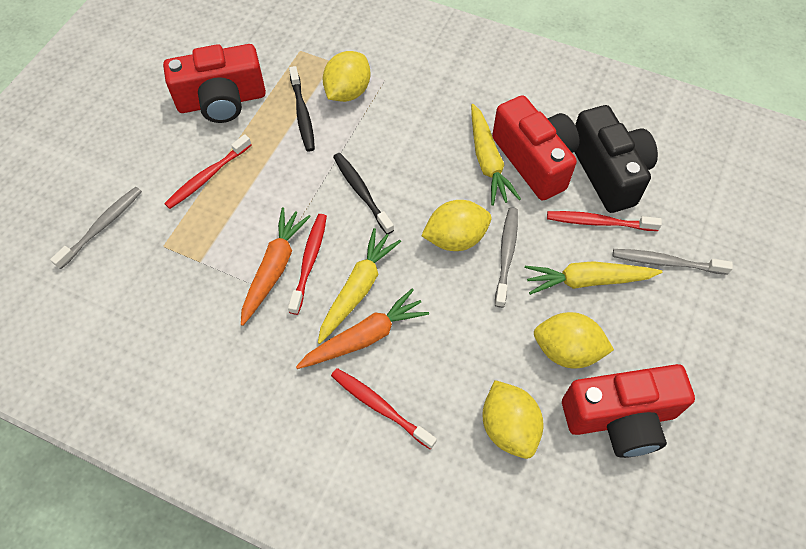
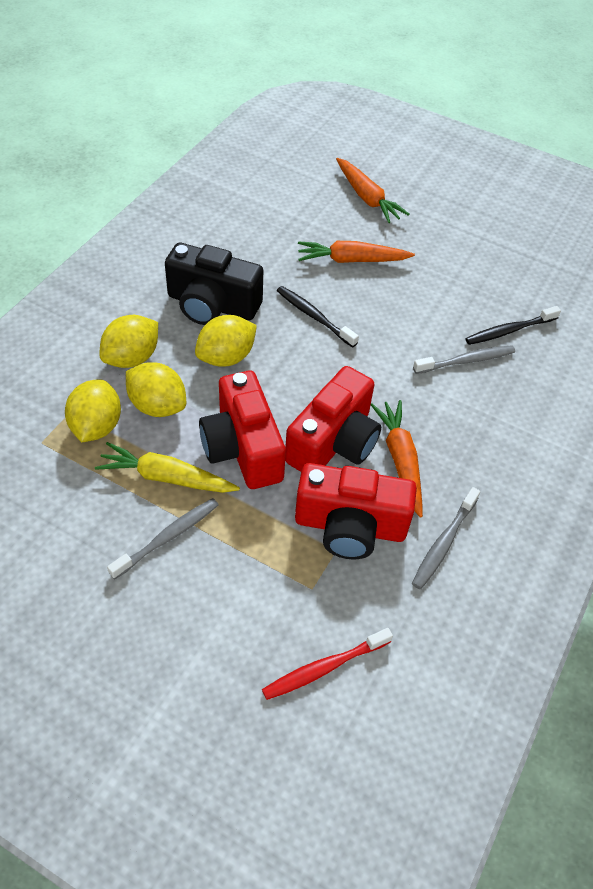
orange carrot: 2 -> 3
red toothbrush: 4 -> 1
yellow carrot: 3 -> 1

